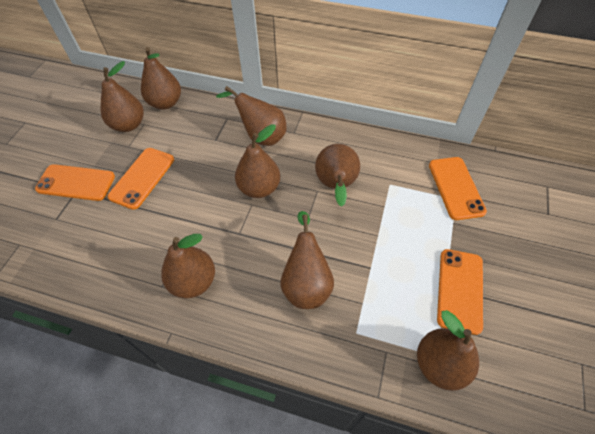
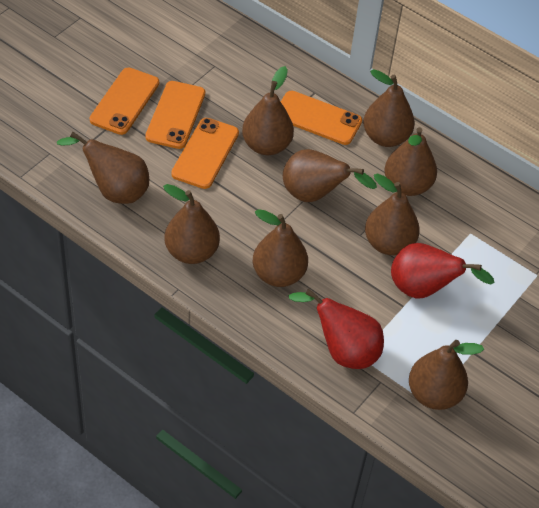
brown pear: 8 -> 9
red pear: 0 -> 2

